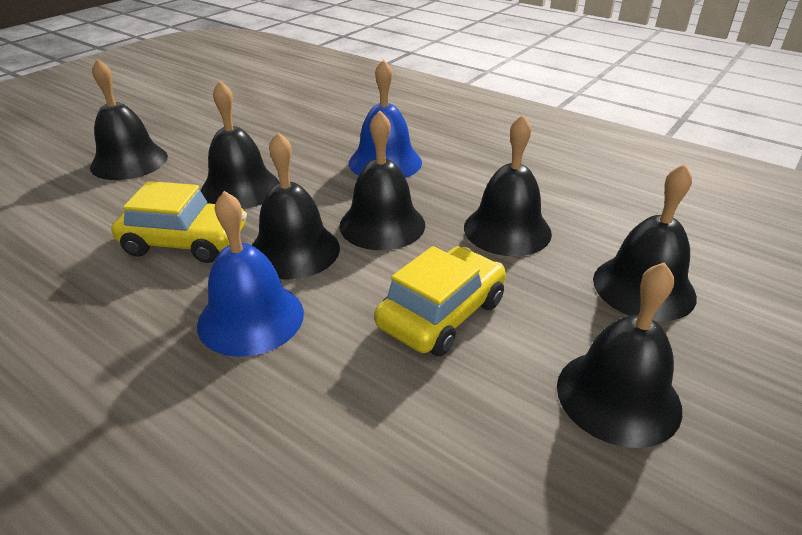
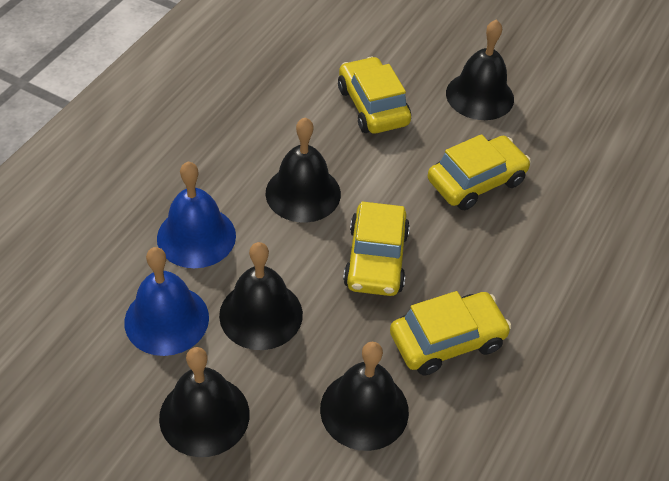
black bell: 7 -> 5
yellow car: 2 -> 4

